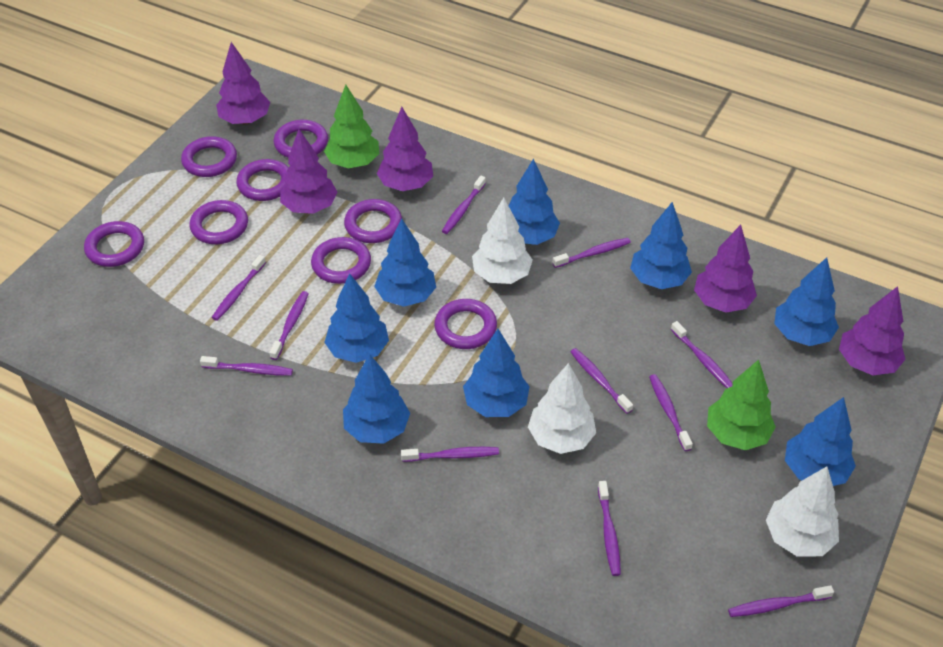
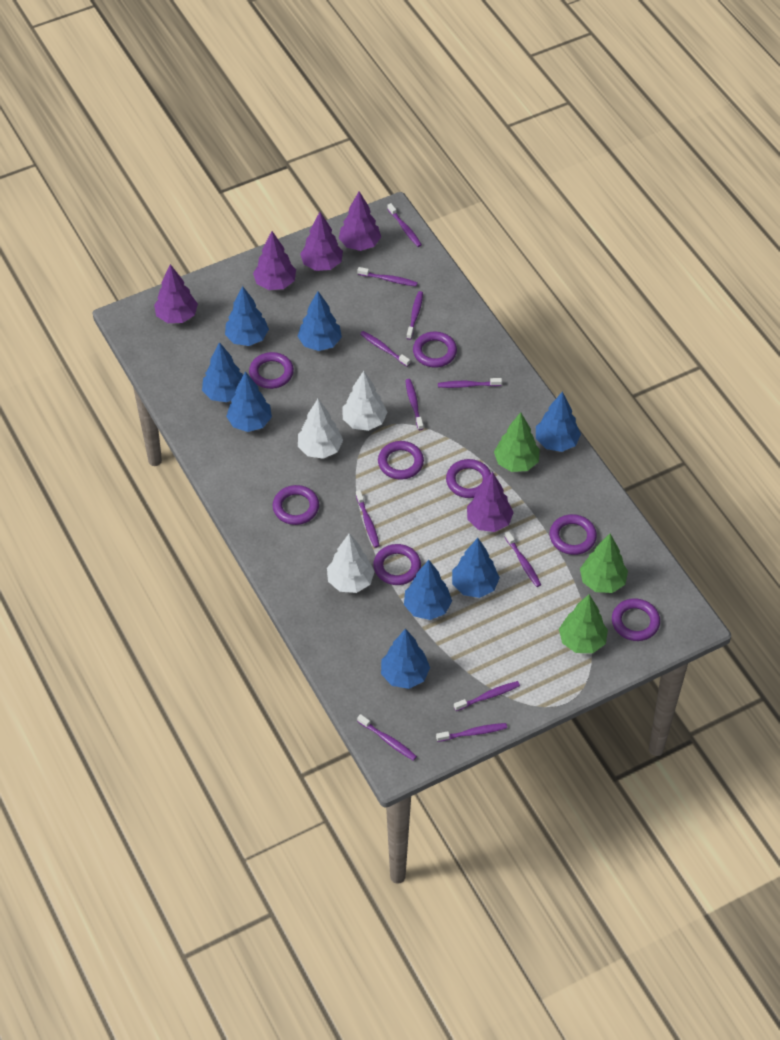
green tree: 2 -> 3

